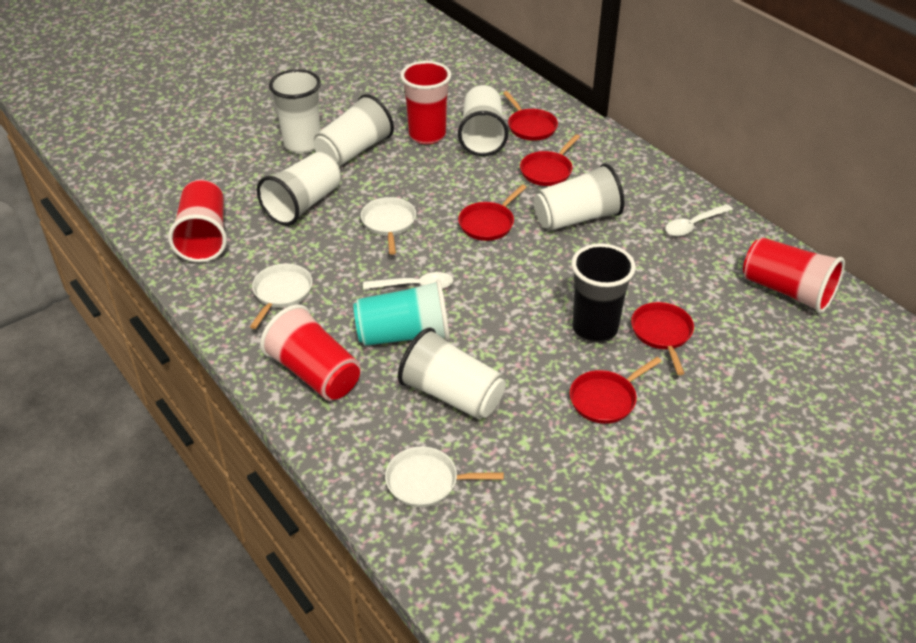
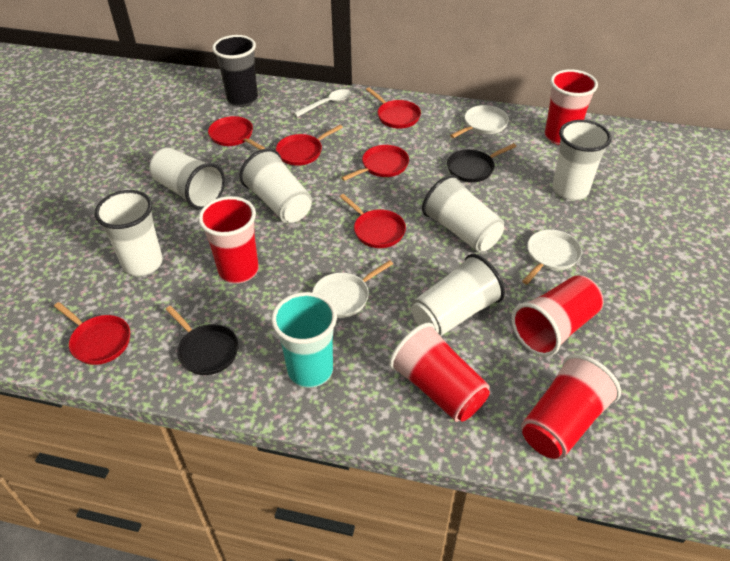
black pan: 0 -> 2
red cup: 4 -> 5
red pan: 5 -> 6
white spoon: 2 -> 1

